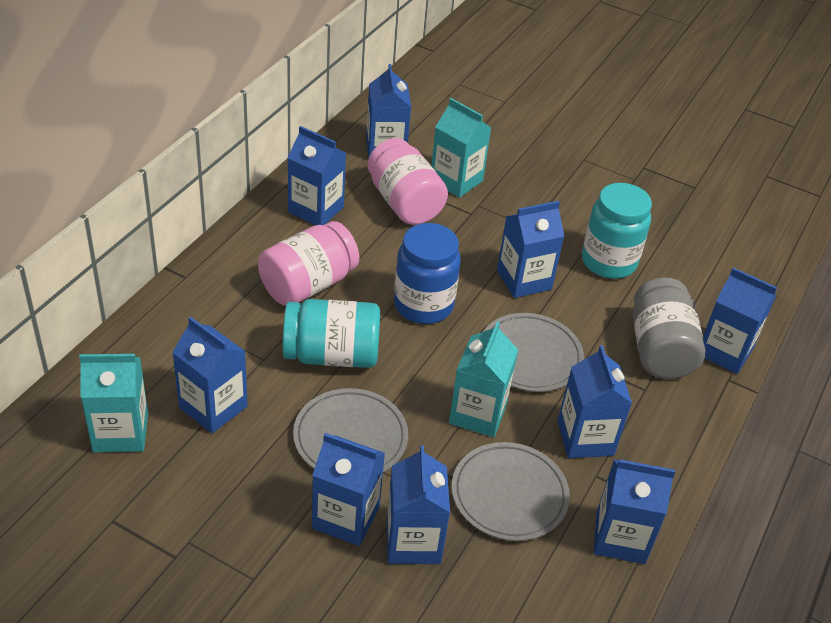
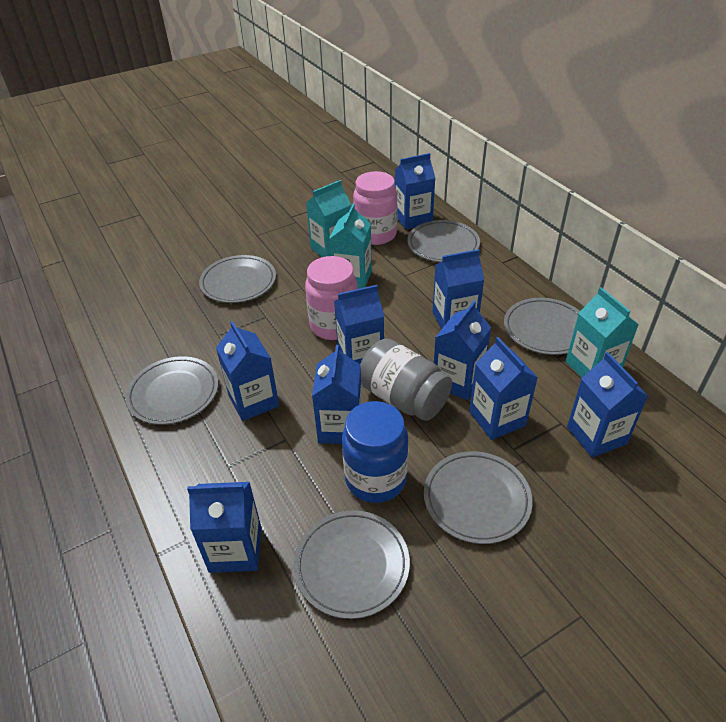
grey plate: 3 -> 6
turquoise jar: 2 -> 0

